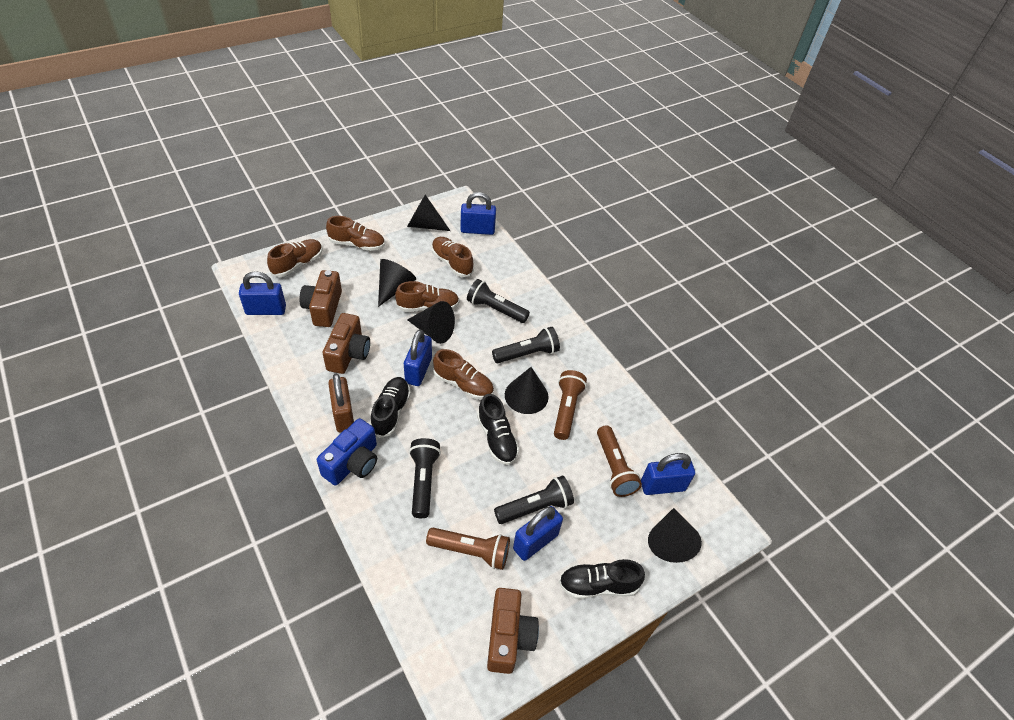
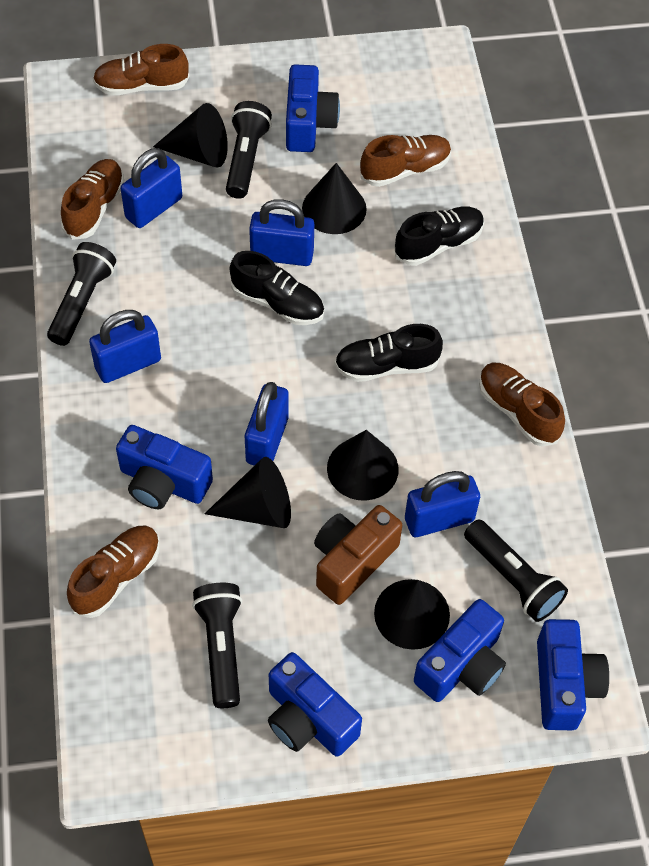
blue camera: 1 -> 5
brown camera: 3 -> 1
brown flashlight: 3 -> 0
brown padlock: 1 -> 0

